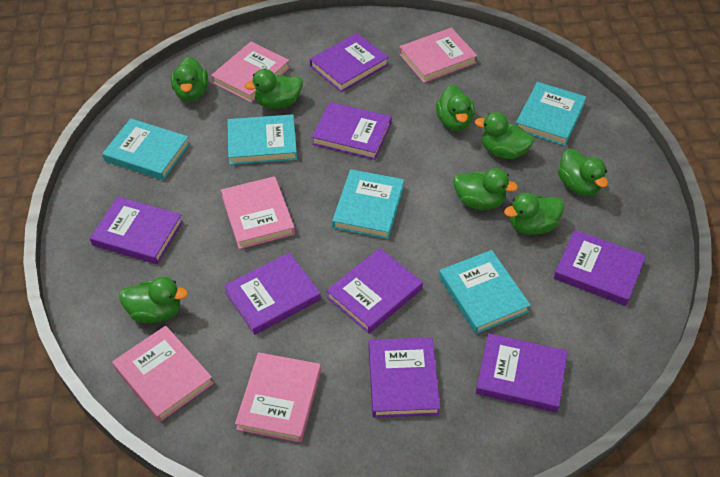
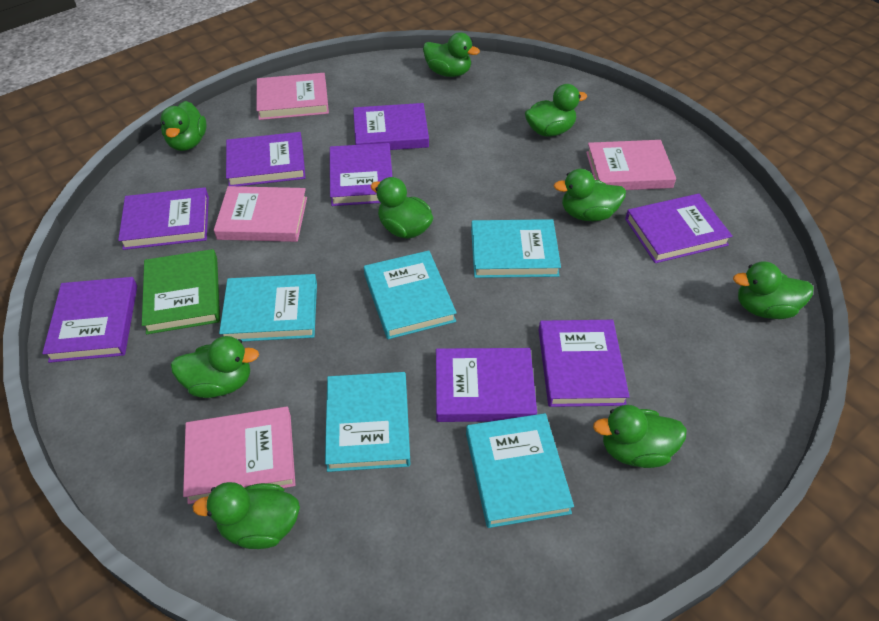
green book: 0 -> 1
green duck: 8 -> 9
pink book: 5 -> 4

